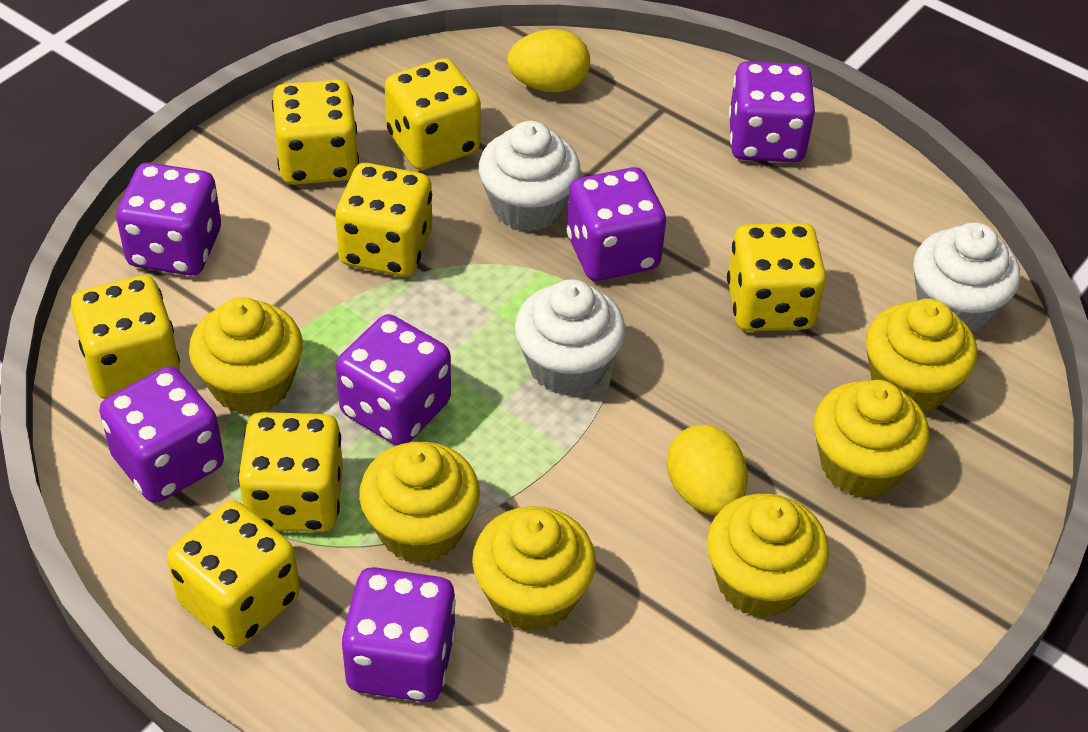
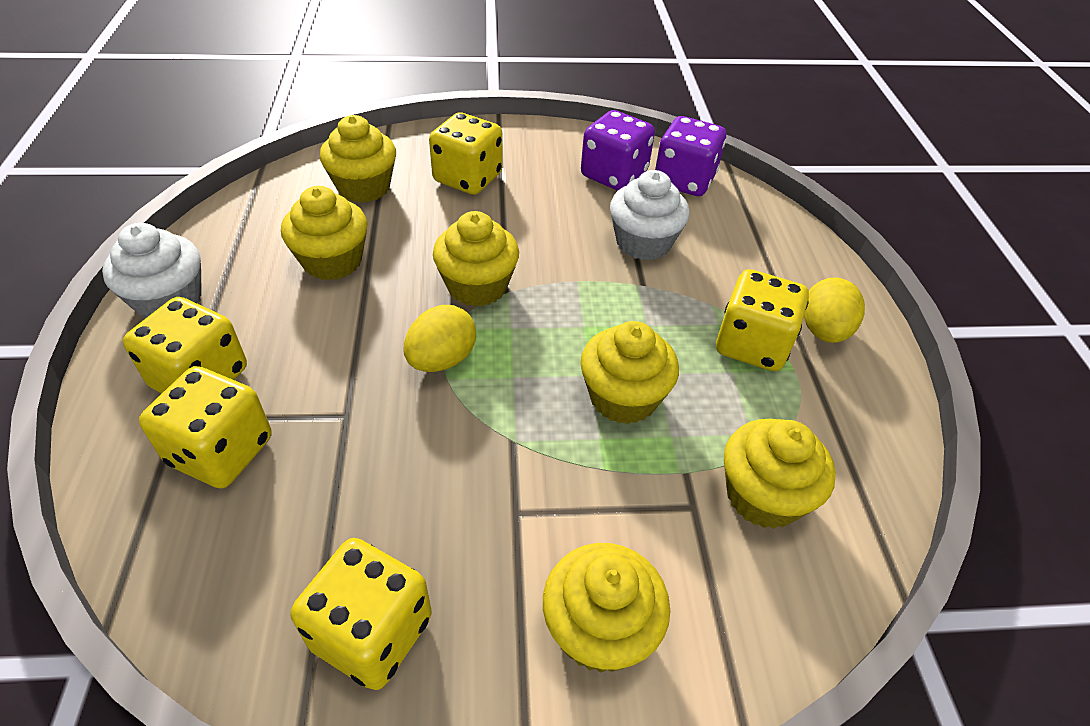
purple dice: 6 -> 2
white cupcake: 3 -> 2
yellow dice: 7 -> 5

